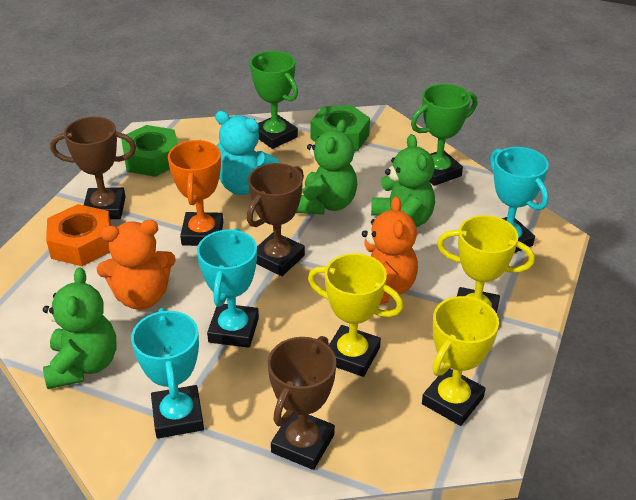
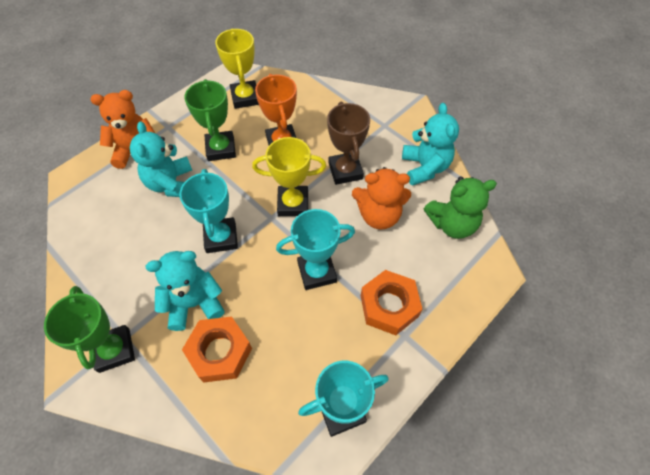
brown trophy: 3 -> 1
green nut: 2 -> 0
green teddy bear: 3 -> 1
orange nut: 1 -> 2
turquoise teddy bear: 1 -> 3
yellow trophy: 3 -> 2

